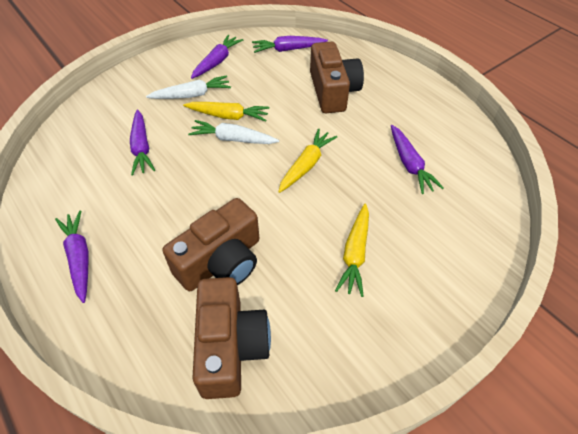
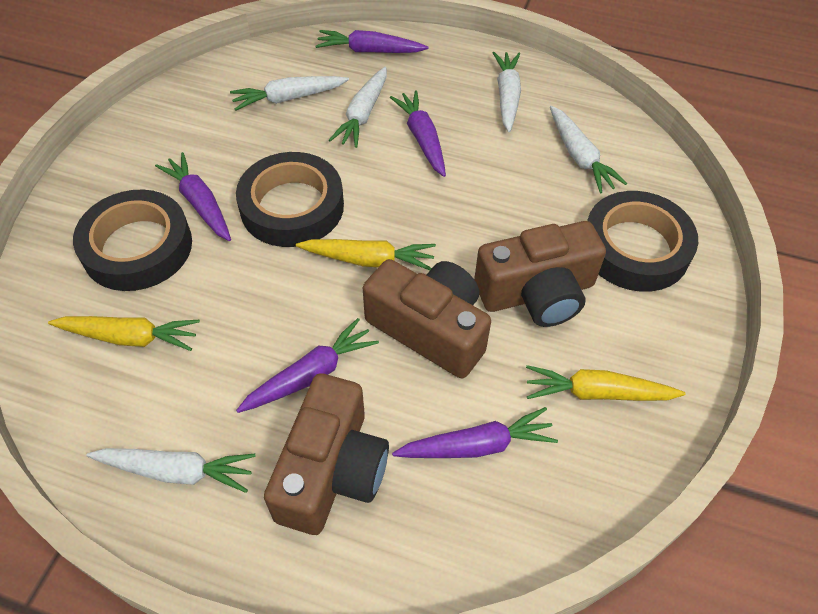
black tape: 0 -> 3
white carrot: 2 -> 5

